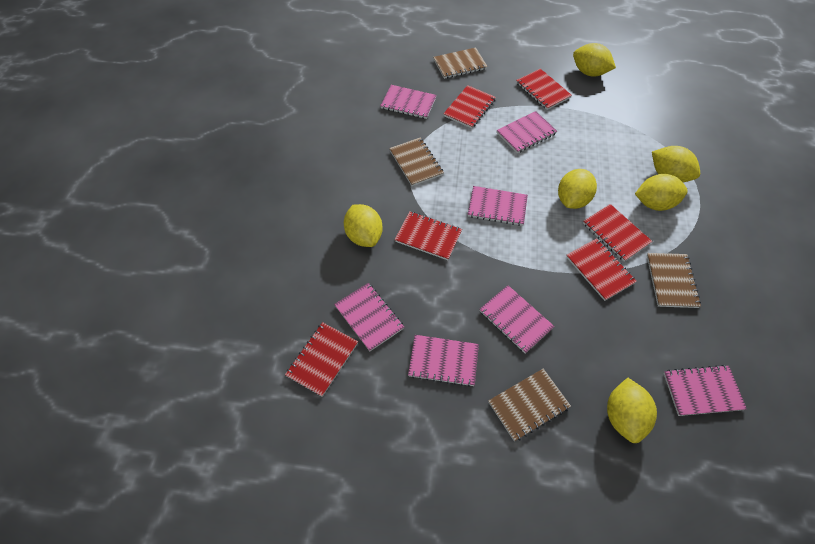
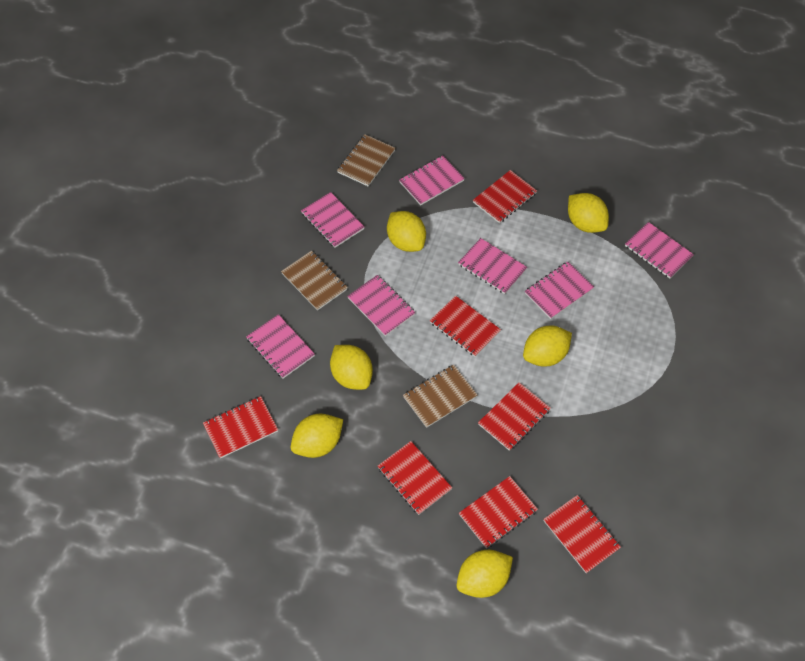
brown notebook: 4 -> 3
red notebook: 6 -> 7

